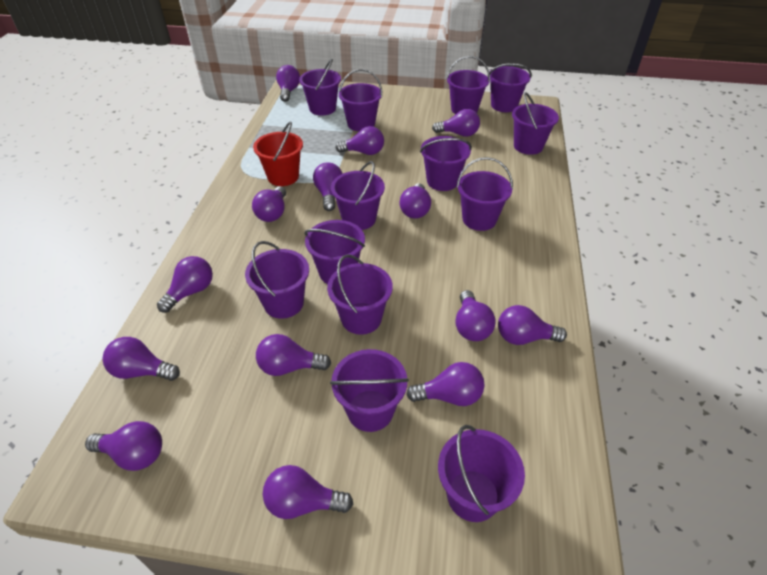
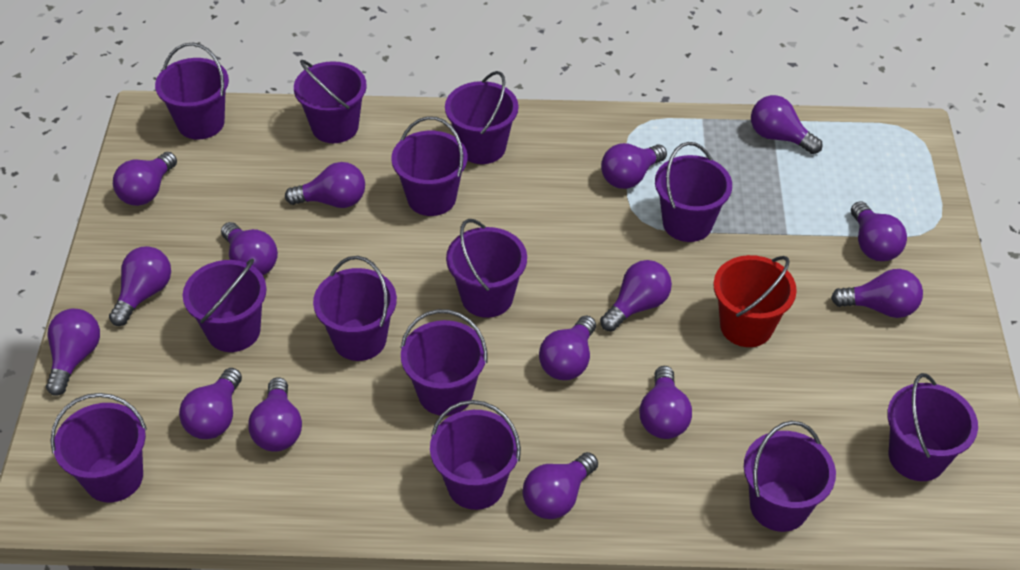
purple light bulb: 14 -> 15

